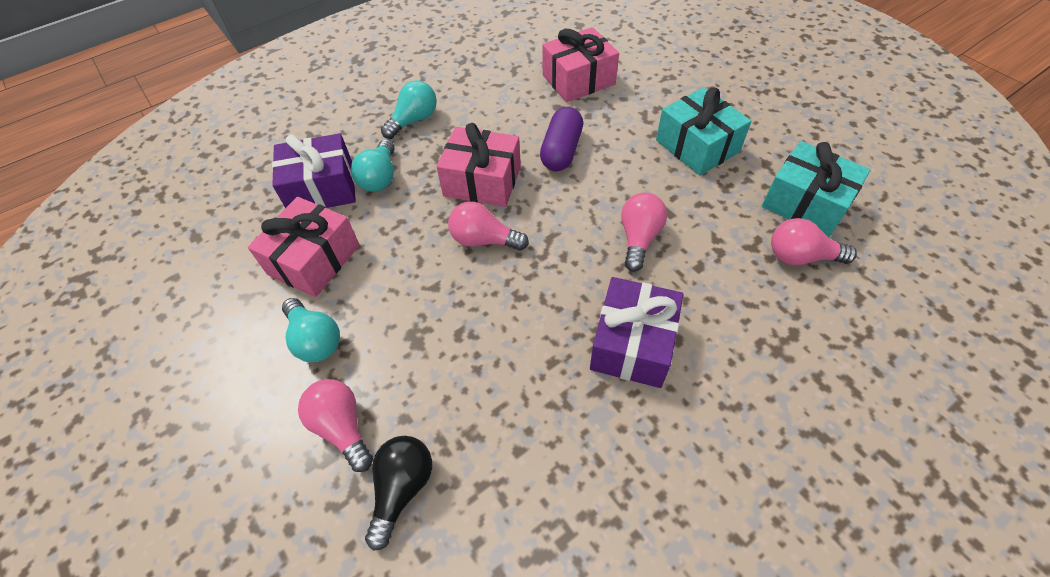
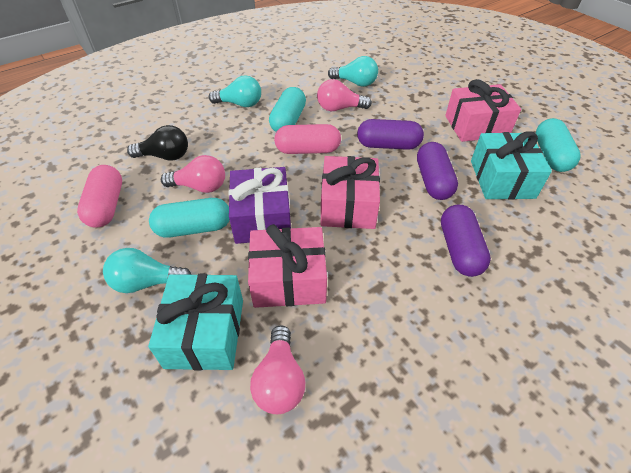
pink capsule: 0 -> 2
pink light bulb: 4 -> 3
purple capsule: 1 -> 3
purple gift: 2 -> 1
turquoise capsule: 0 -> 3

